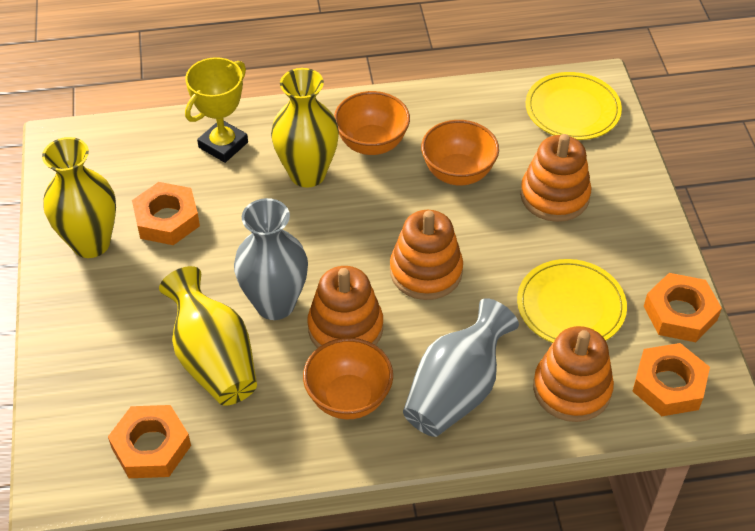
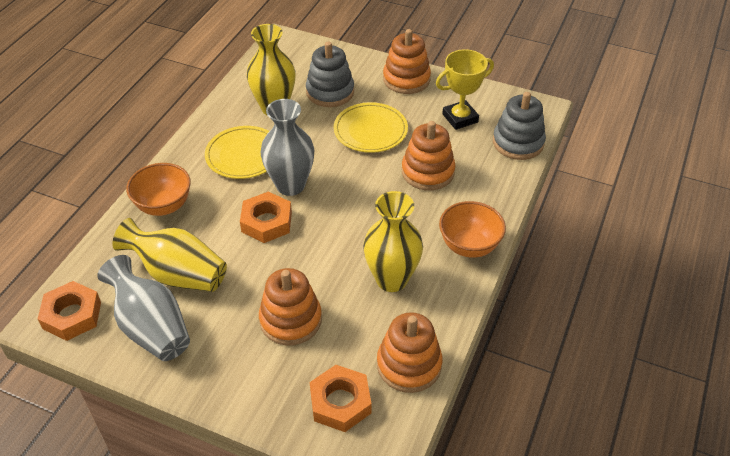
grey stacking toy: 0 -> 2
orange bowl: 3 -> 2
orange nut: 4 -> 3

